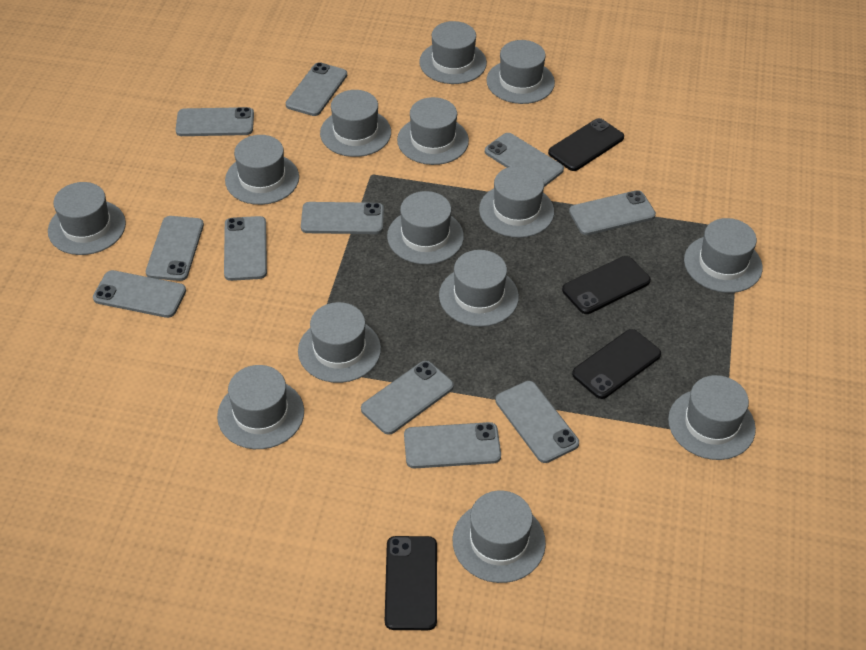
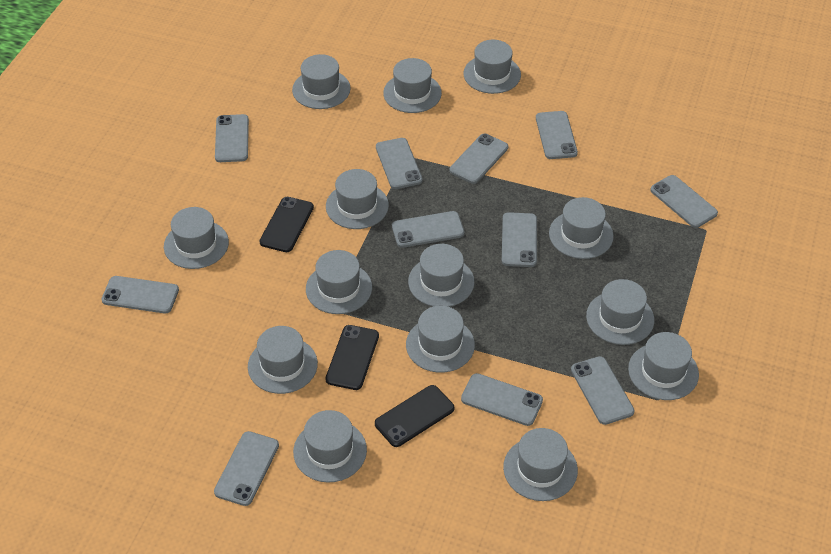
black phone: 4 -> 3

